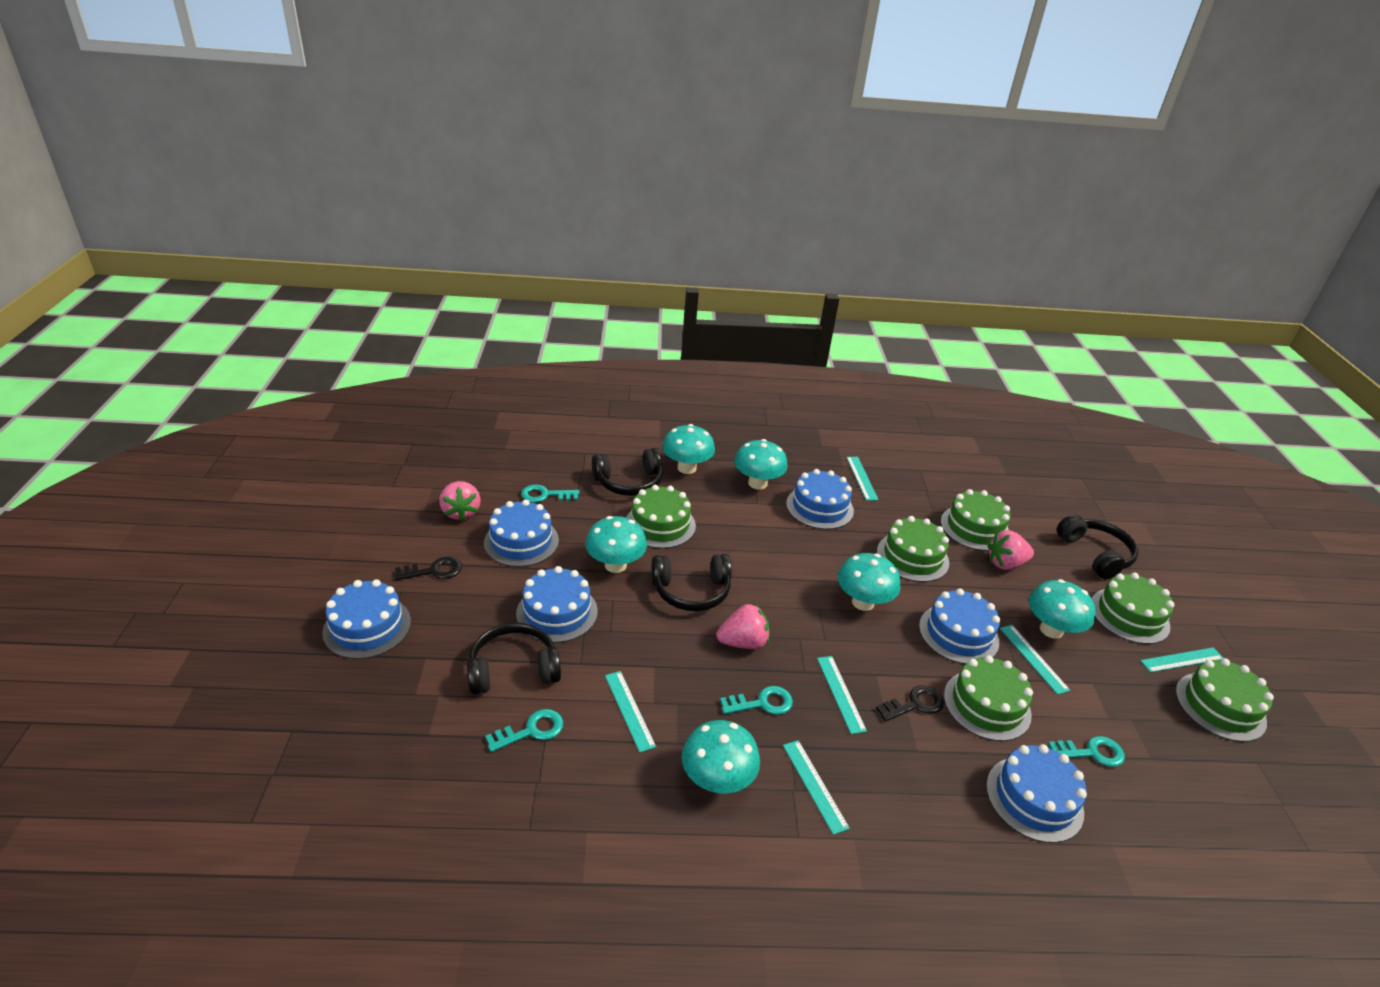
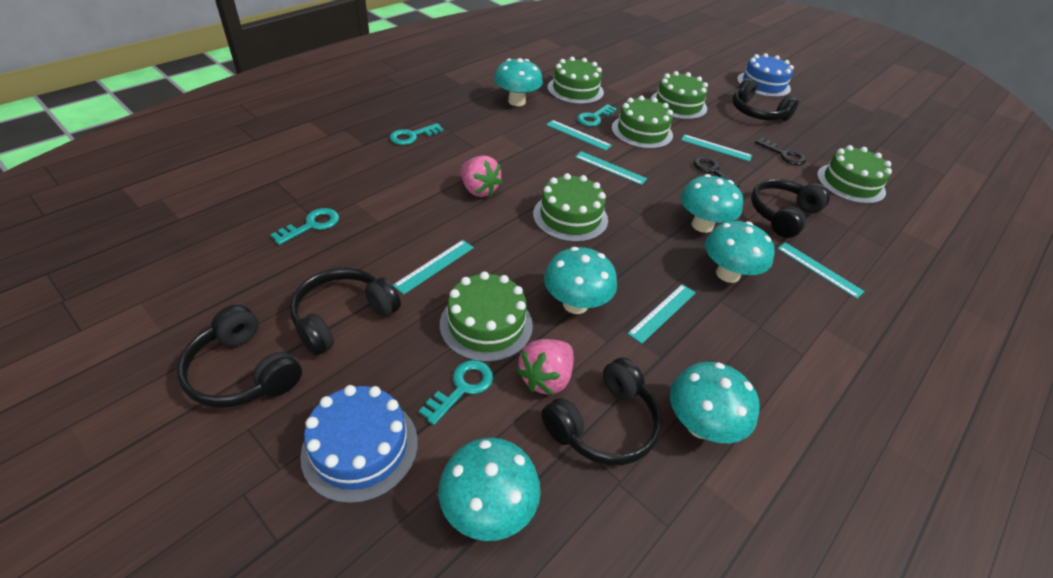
black headphones: 4 -> 5
blue cake: 6 -> 2
pink strawberry: 3 -> 2

